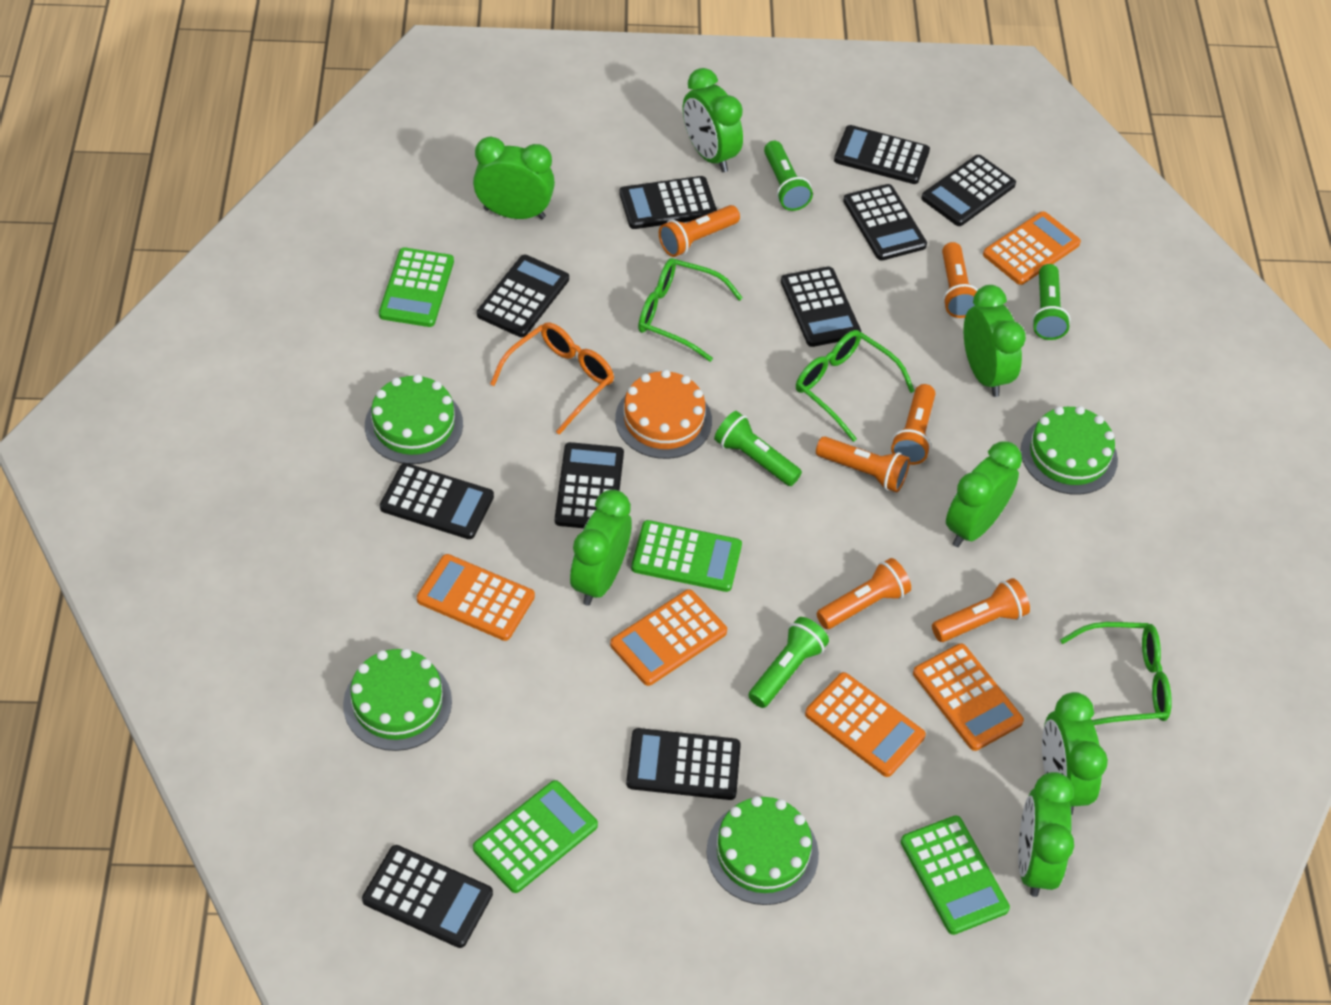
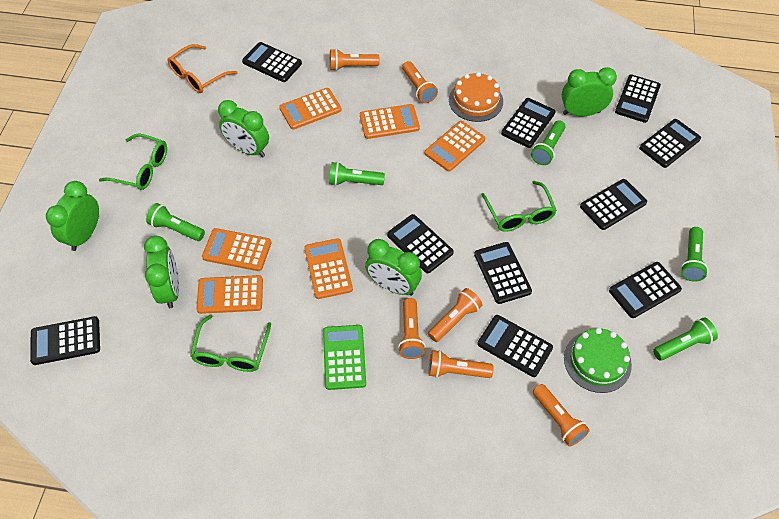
green cake: 4 -> 1
green calculator: 4 -> 1
green clock: 7 -> 5
green flashlight: 4 -> 5
orange calculator: 5 -> 6

